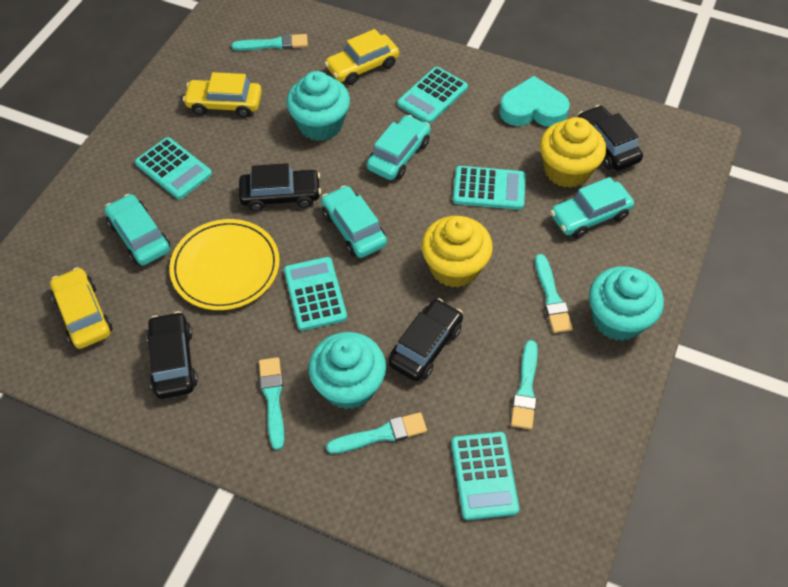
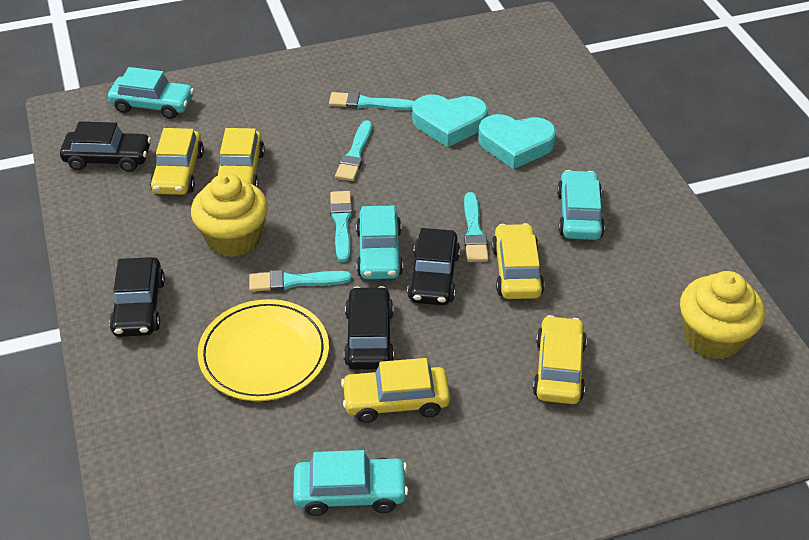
turquoise calculator: 5 -> 0
turquoise cupcake: 3 -> 0
turquoise heart: 1 -> 2
yellow car: 3 -> 5

